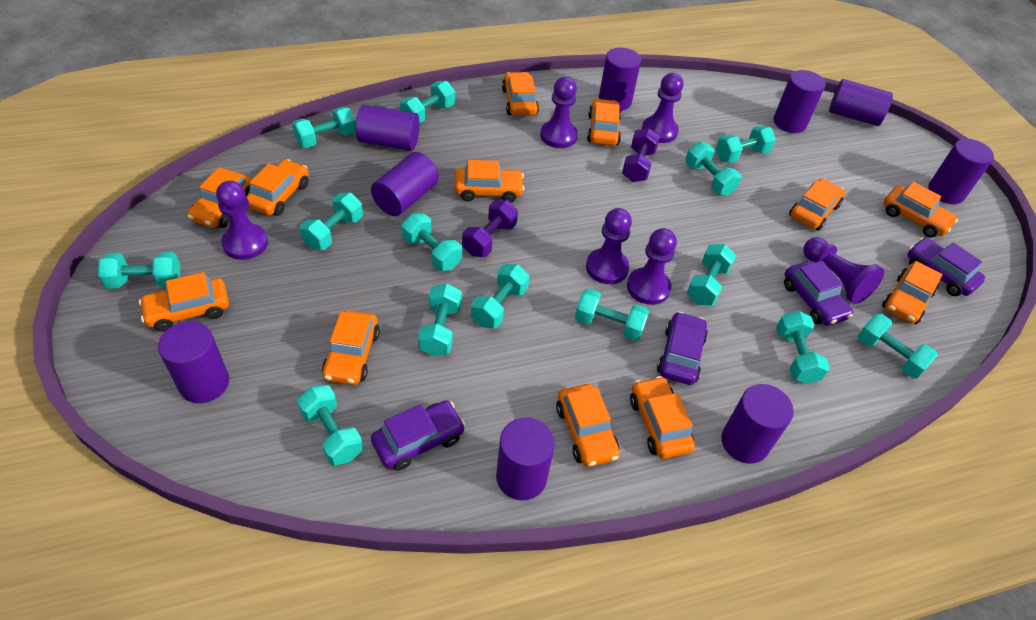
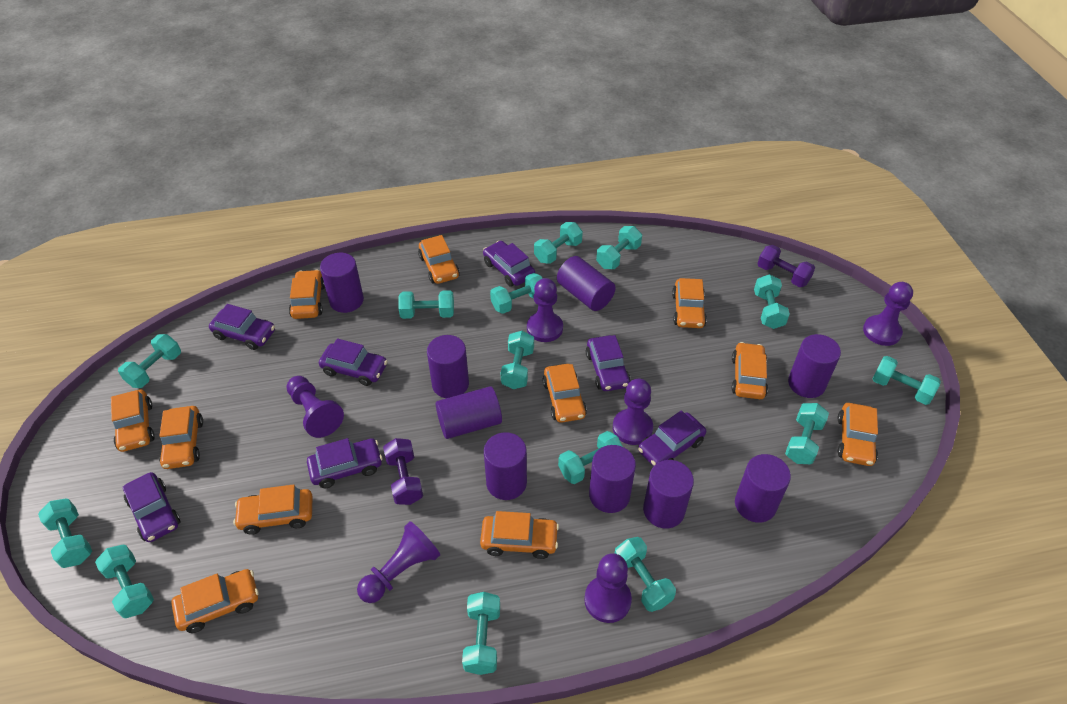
orange car: 12 -> 11
purple car: 4 -> 7

